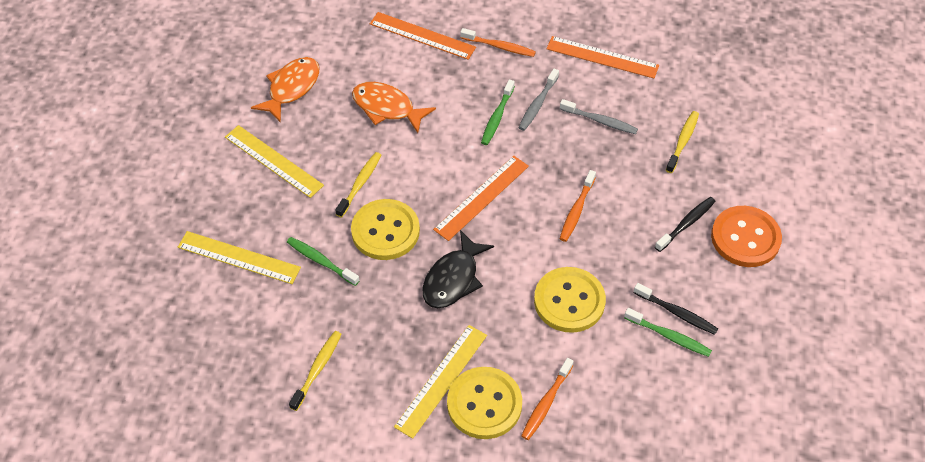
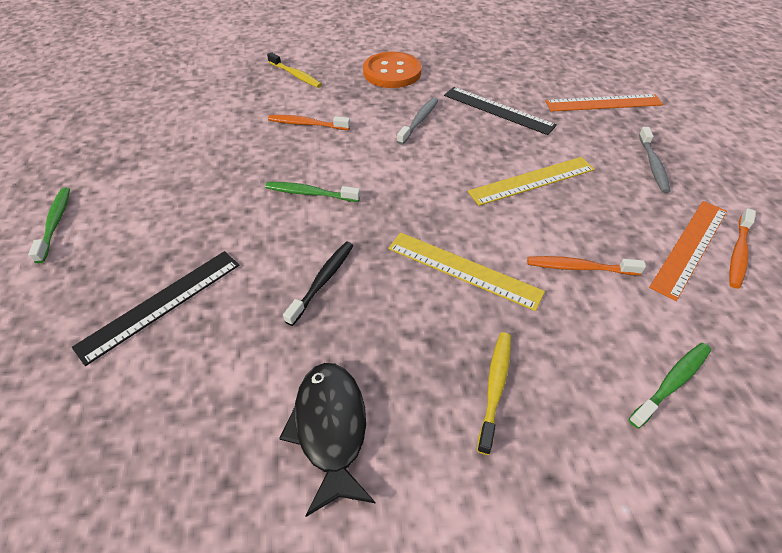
black ruler: 0 -> 2
black toothbrush: 2 -> 1
orange fish: 2 -> 0
orange ruler: 3 -> 2
yellow button: 3 -> 0
yellow ruler: 3 -> 2
yellow toothbrush: 3 -> 2

